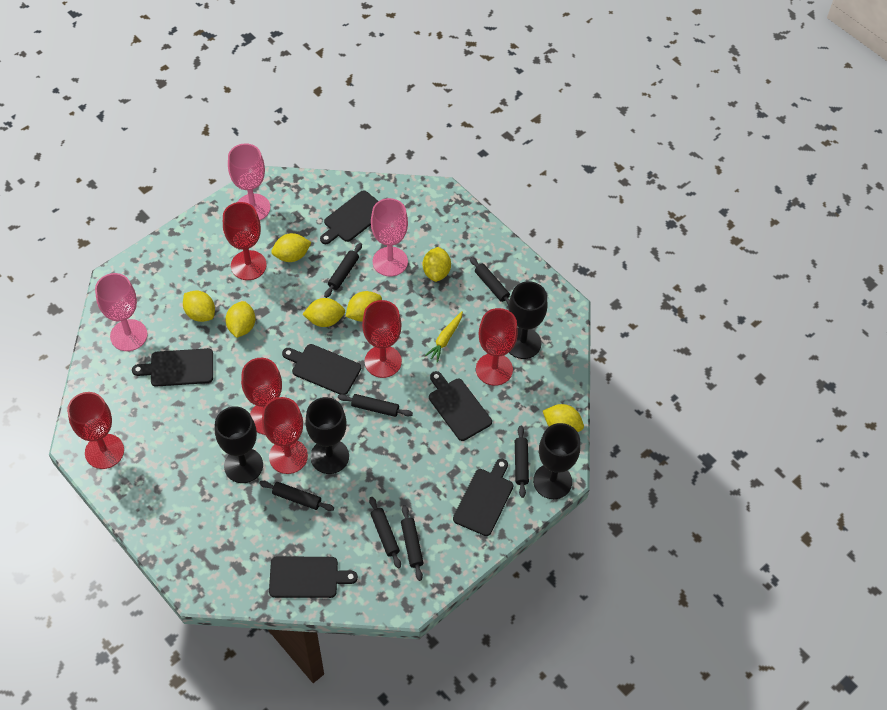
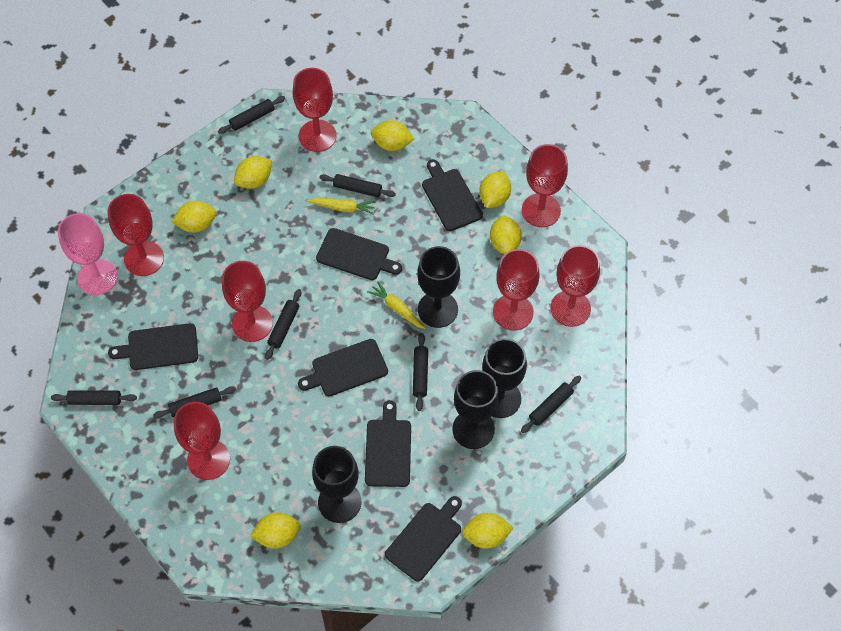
pink goblet: 3 -> 1
red goblet: 6 -> 7
yellow carrot: 1 -> 2

